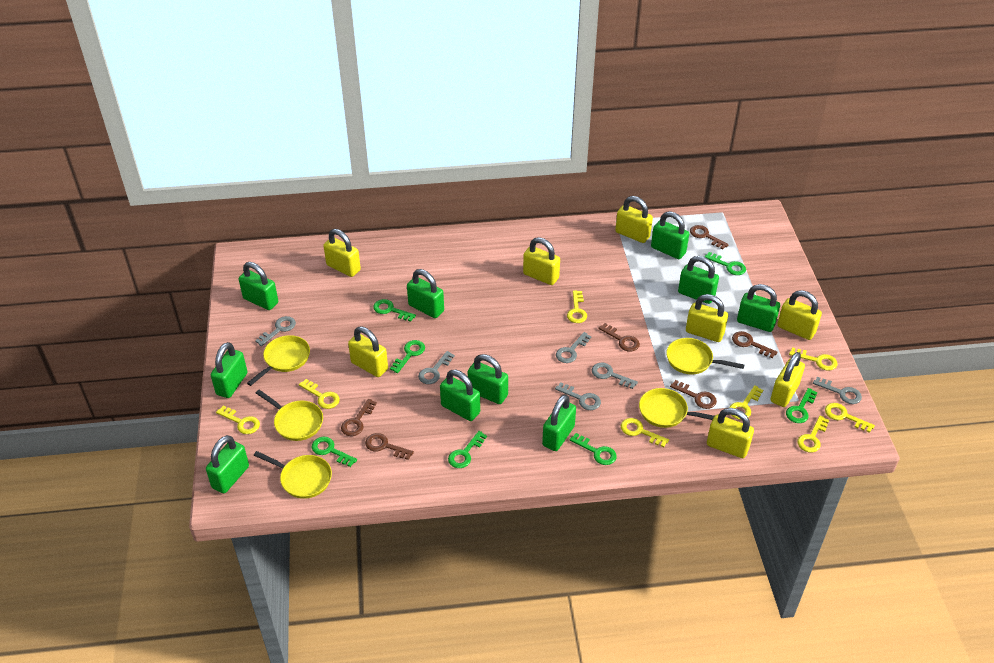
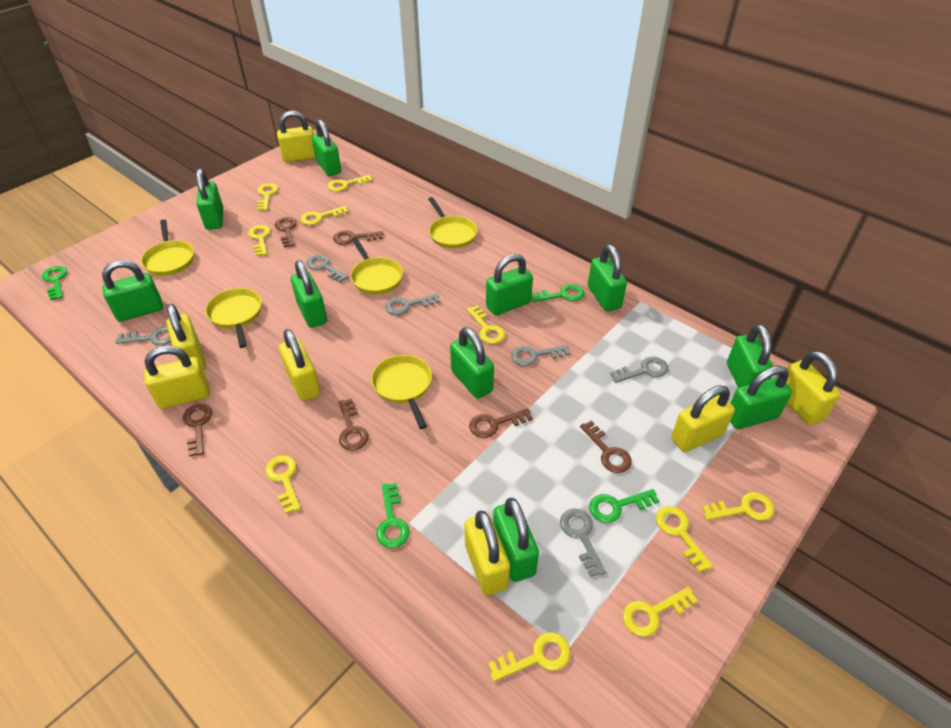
green key: 7 -> 4
yellow key: 8 -> 10
yellow padlock: 8 -> 7

